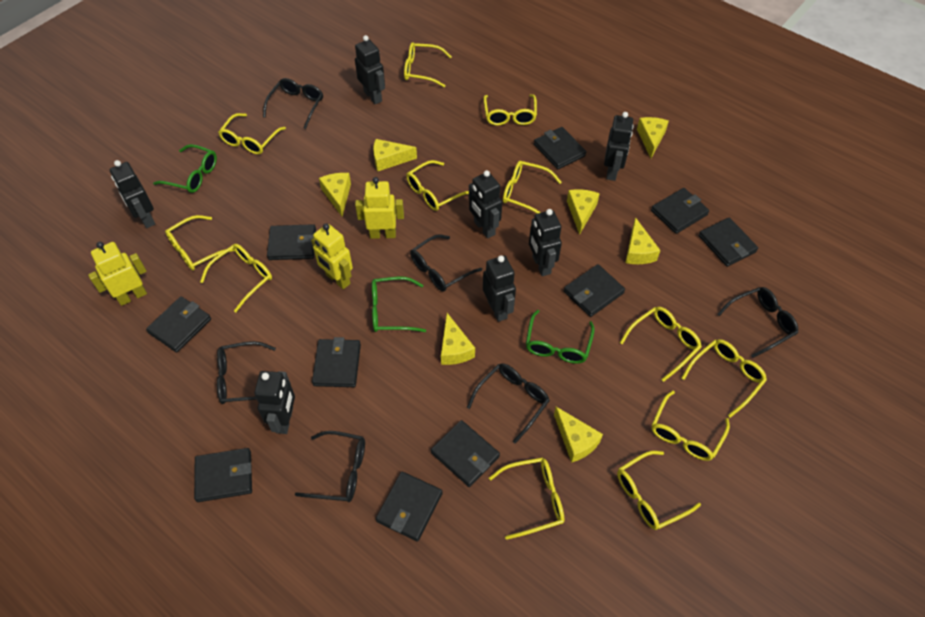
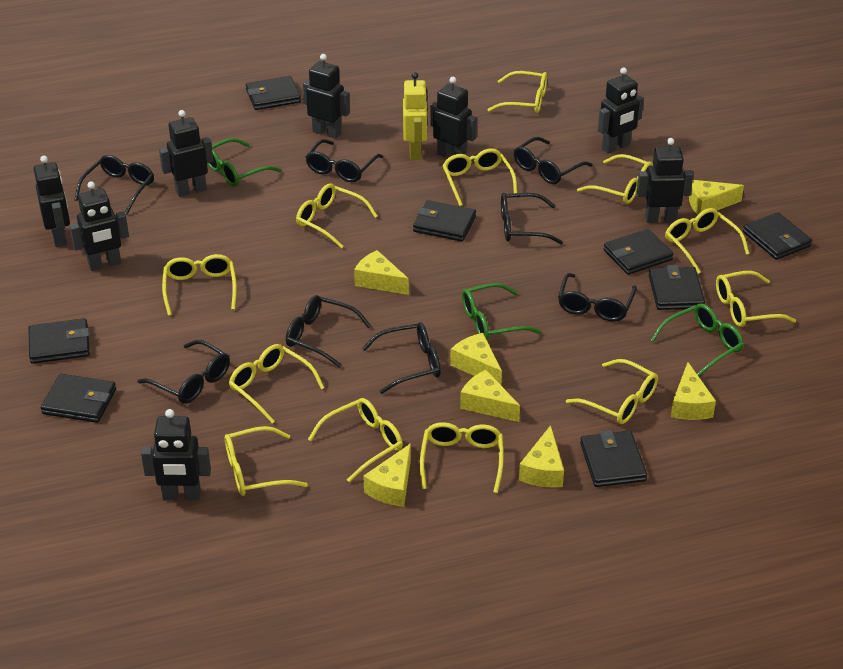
black glasses: 6 -> 8
black robot: 7 -> 8
black wallet: 10 -> 8
yellow robot: 3 -> 1

